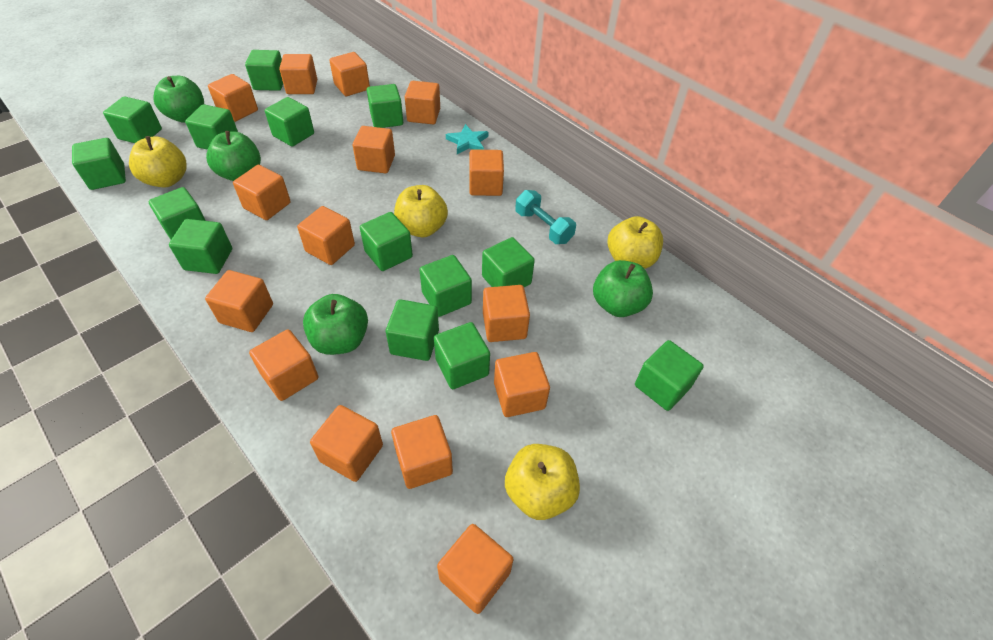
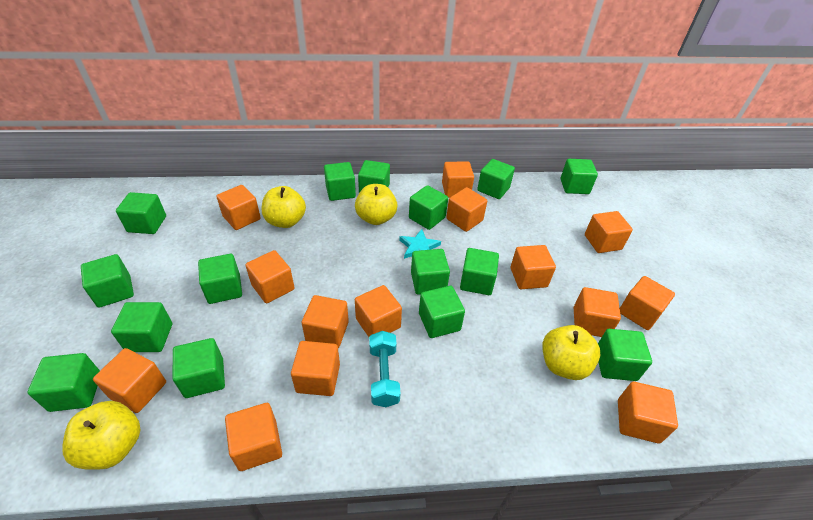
green apple: 4 -> 0
green cube: 14 -> 15
orange cube: 15 -> 14

